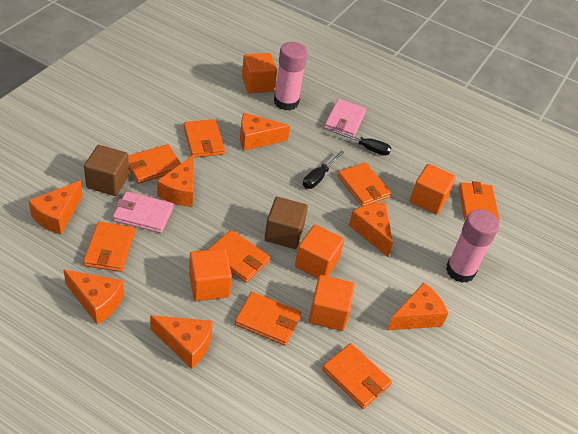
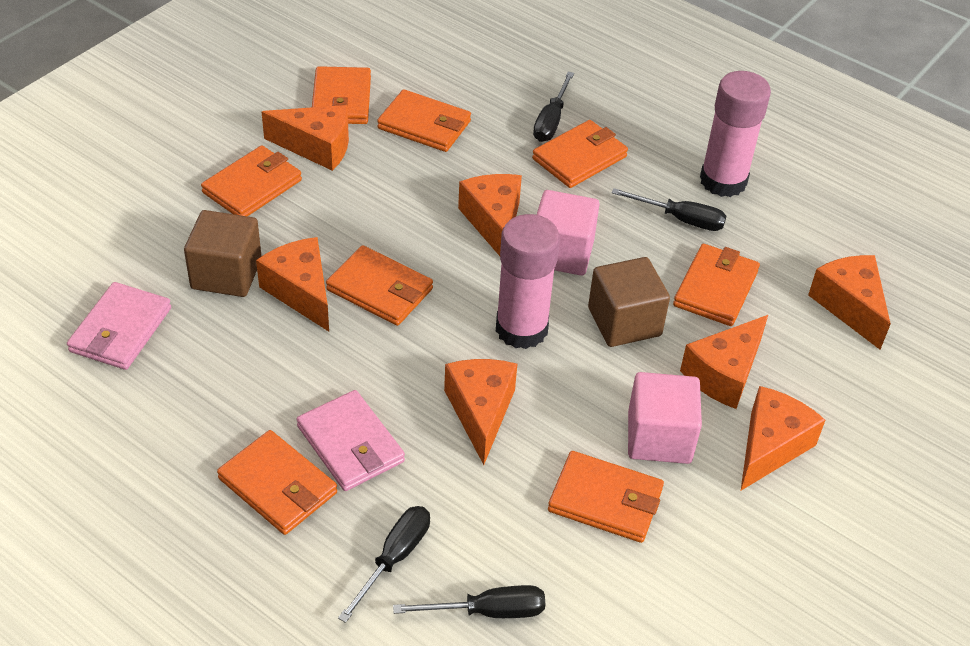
black screwdriver: 2 -> 4
orange cube: 5 -> 0
pink cube: 0 -> 2

